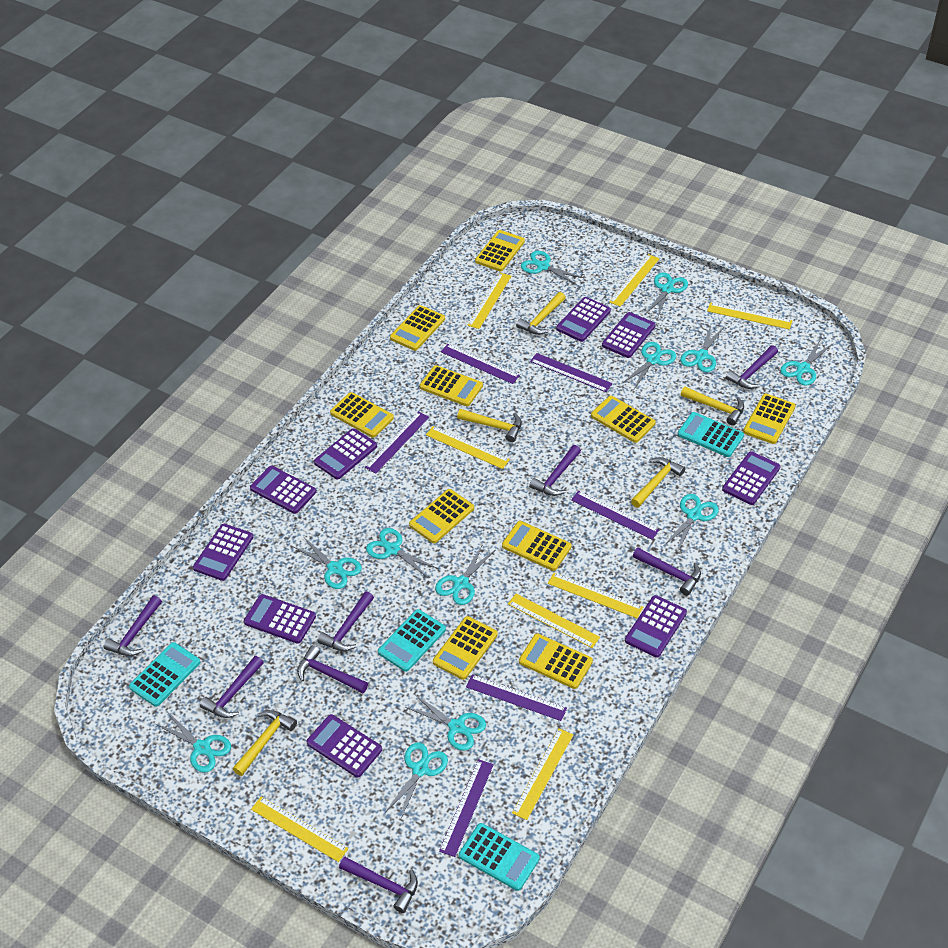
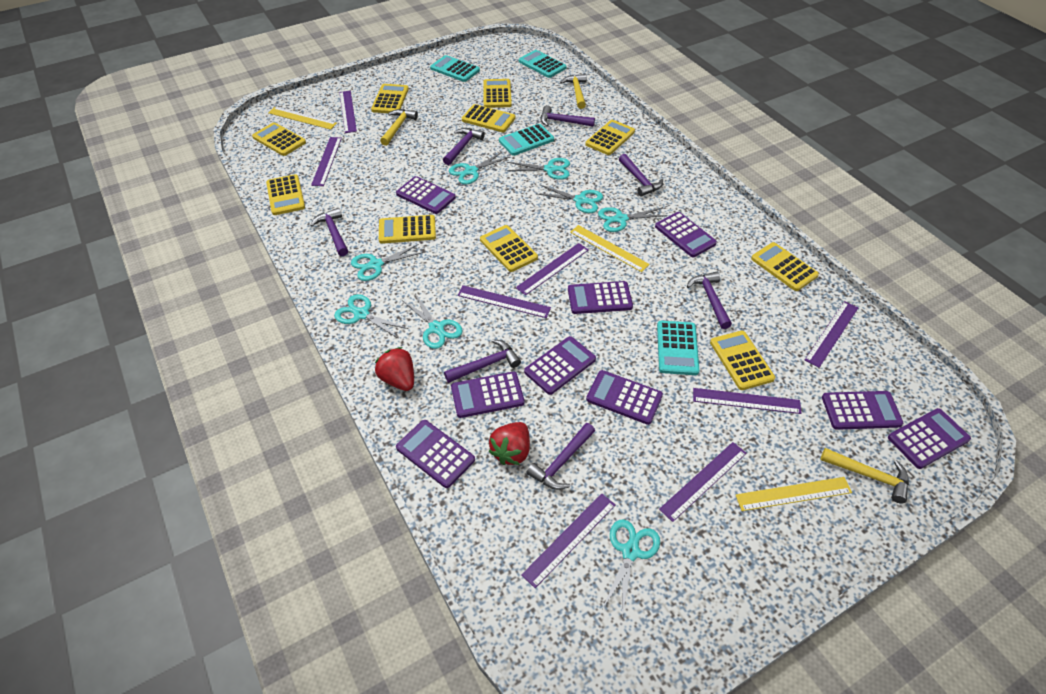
purple hammer: 8 -> 7
purple ruler: 6 -> 8
red strawberry: 0 -> 2
turquoise scissors: 12 -> 8
yellow hammer: 5 -> 3
yellow ruler: 8 -> 3

